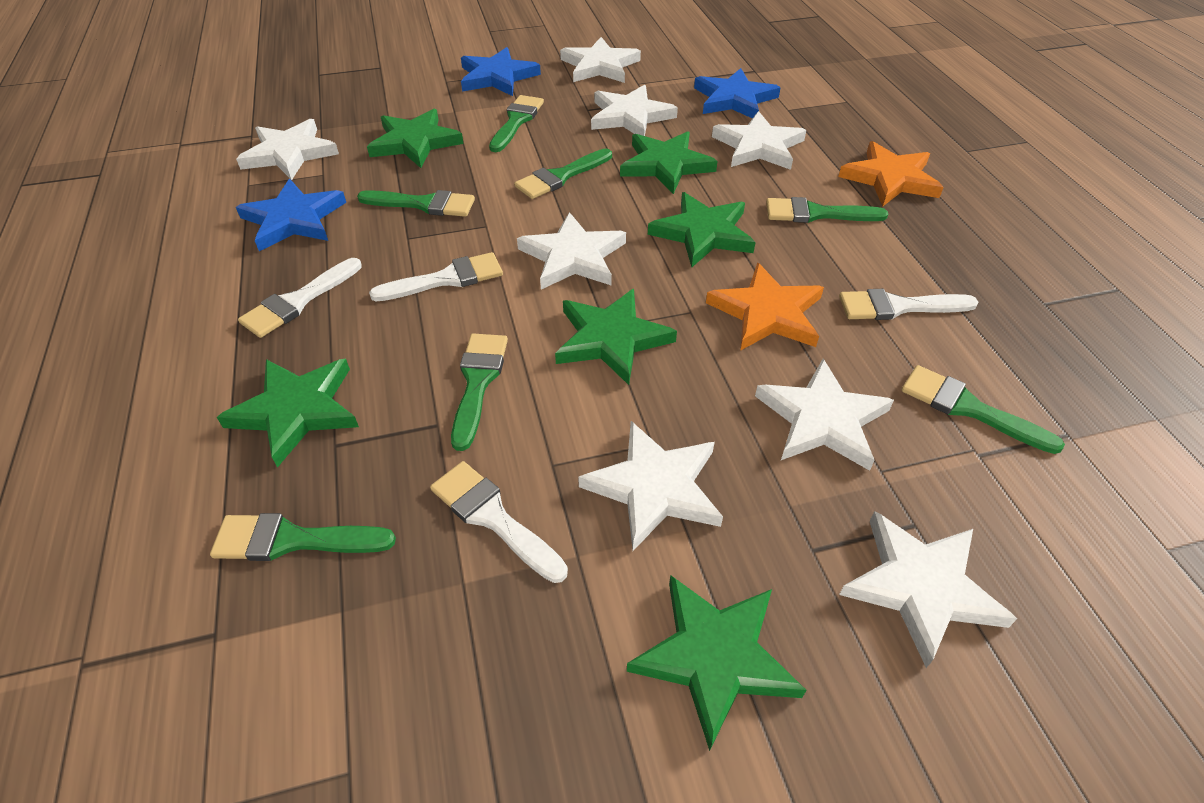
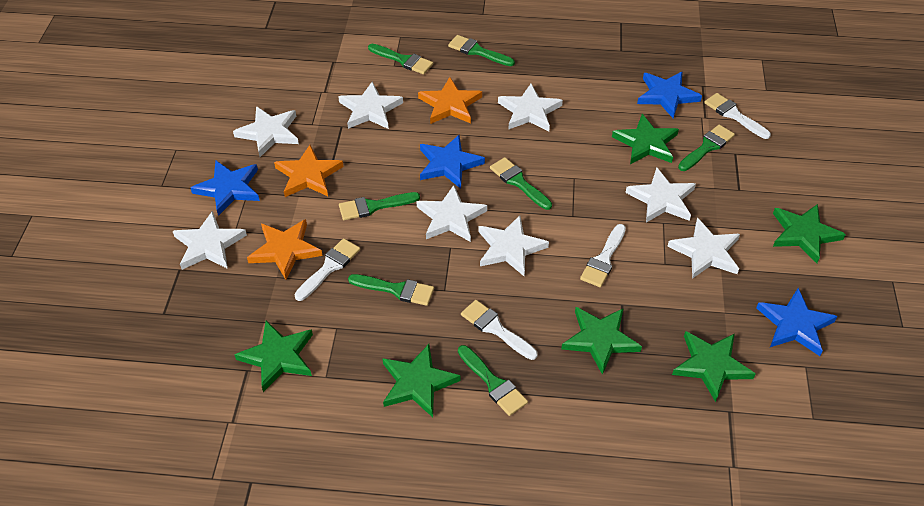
blue star: 3 -> 4
orange star: 2 -> 3

